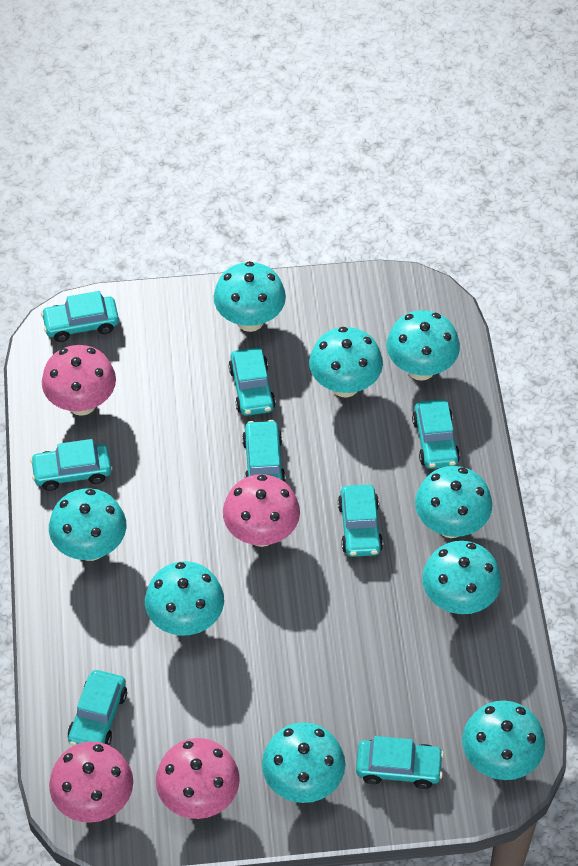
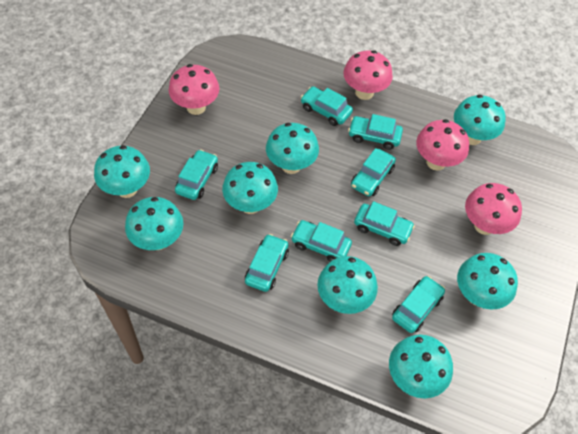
turquoise mushroom: 9 -> 8

